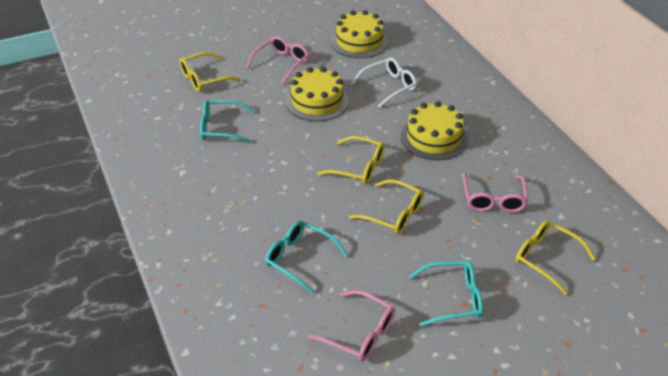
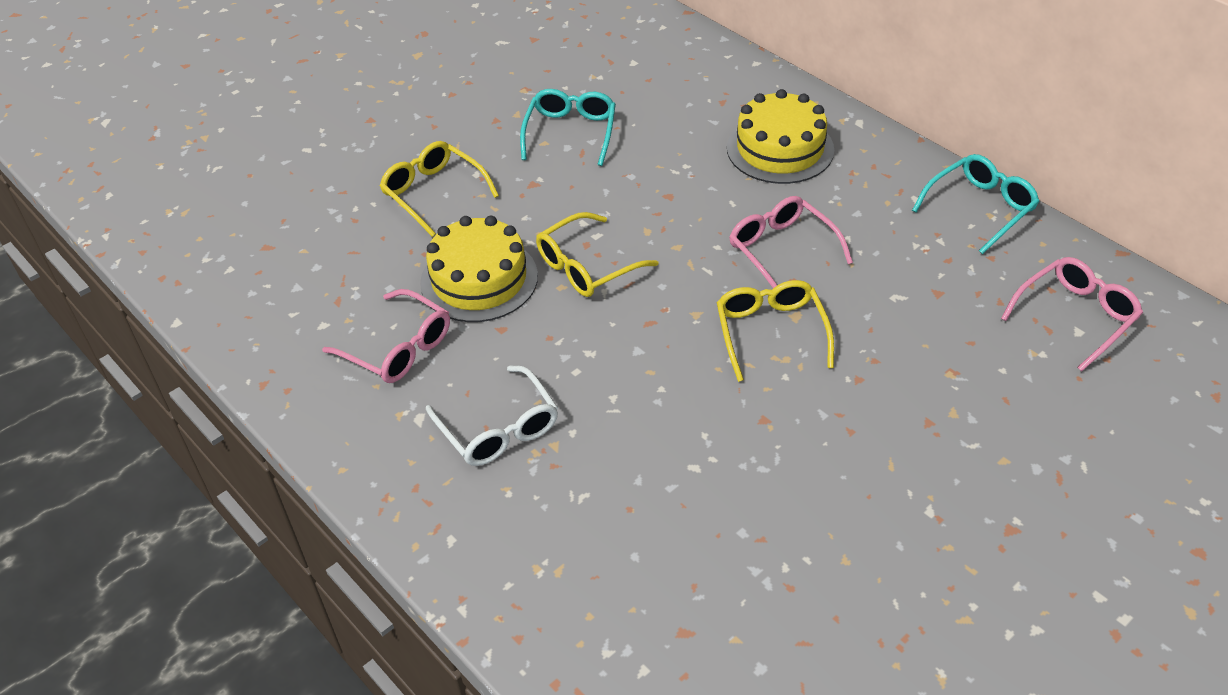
turquoise glasses: 3 -> 2
yellow cake: 3 -> 2
yellow glasses: 4 -> 3

